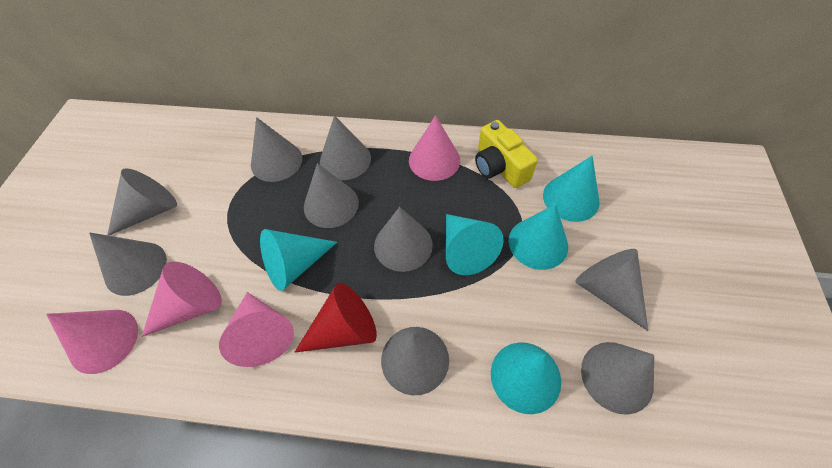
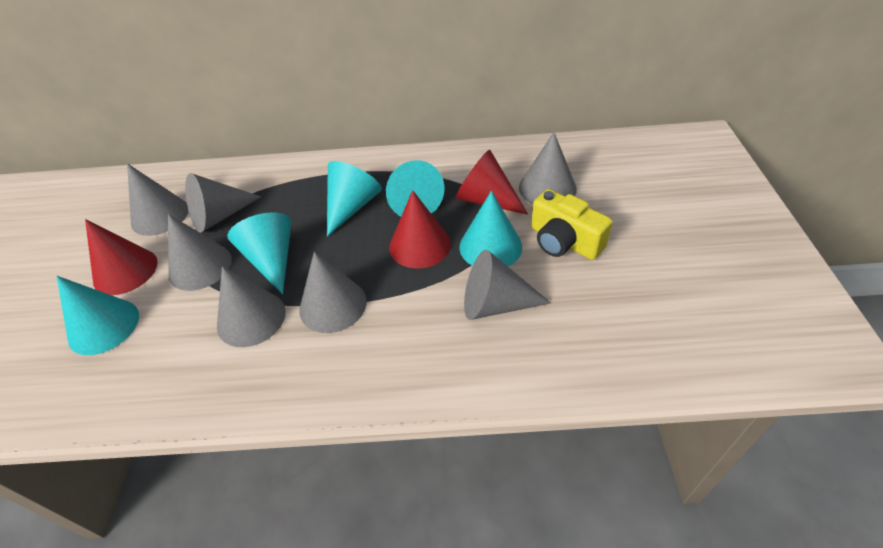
grey cone: 9 -> 7
pink cone: 4 -> 0
red cone: 1 -> 3

